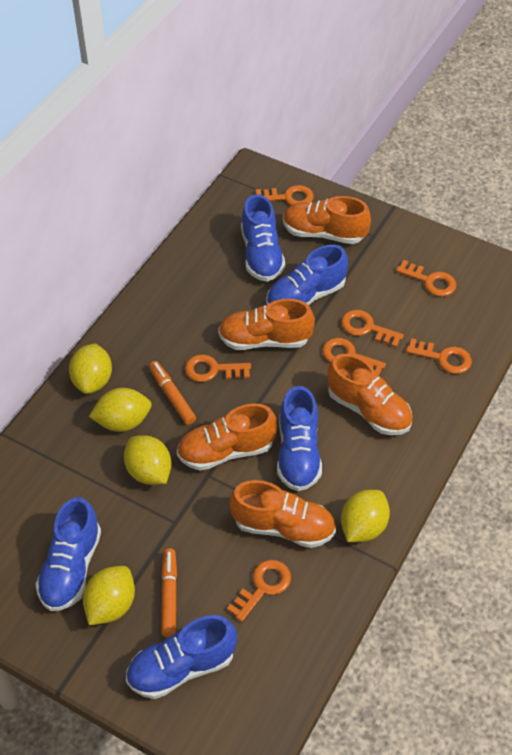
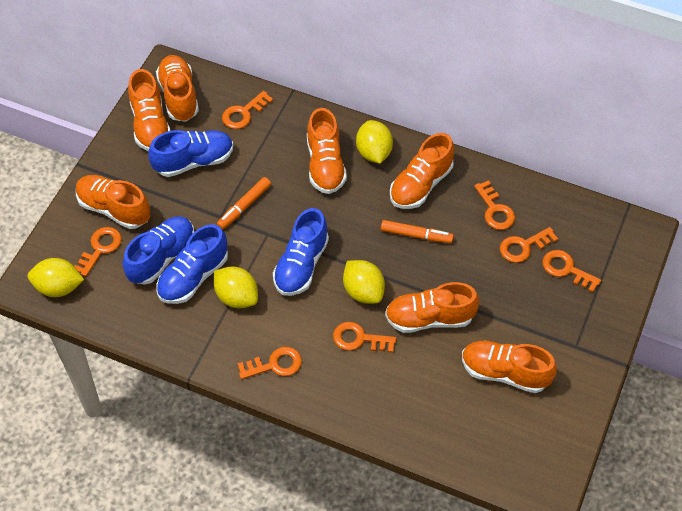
blue shoe: 5 -> 4
orange shoe: 5 -> 7
yellow lemon: 5 -> 4

